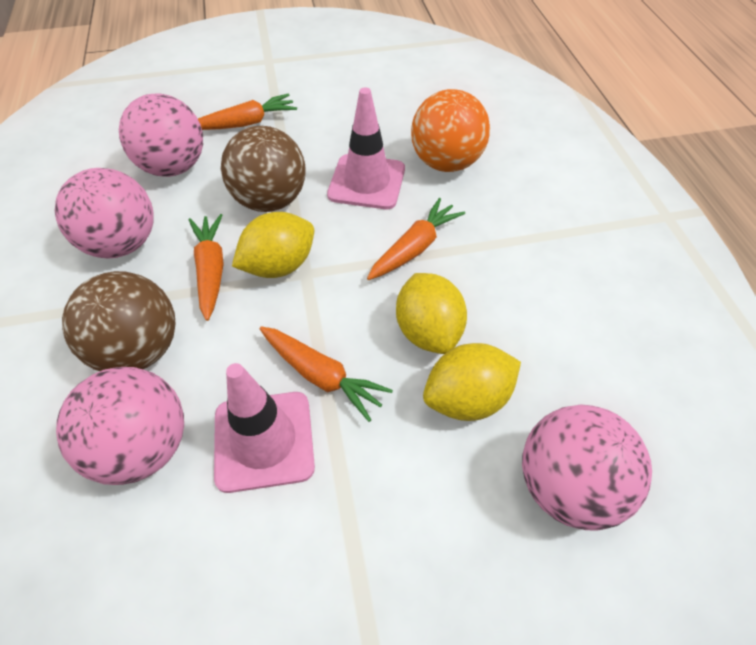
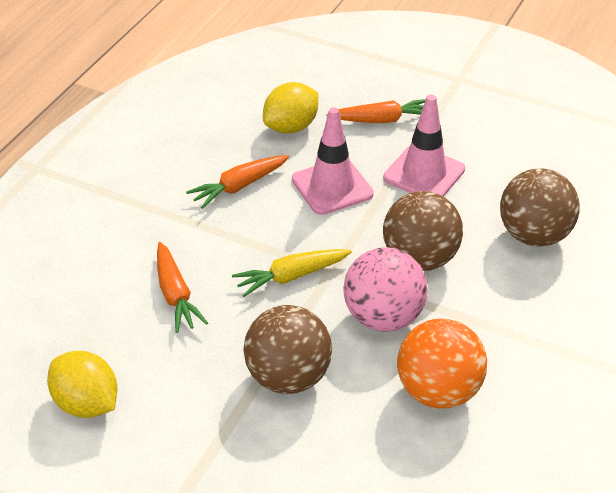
brown ball: 2 -> 3
orange carrot: 4 -> 3
pink ball: 4 -> 1
yellow carrot: 0 -> 1
yellow lemon: 3 -> 2

